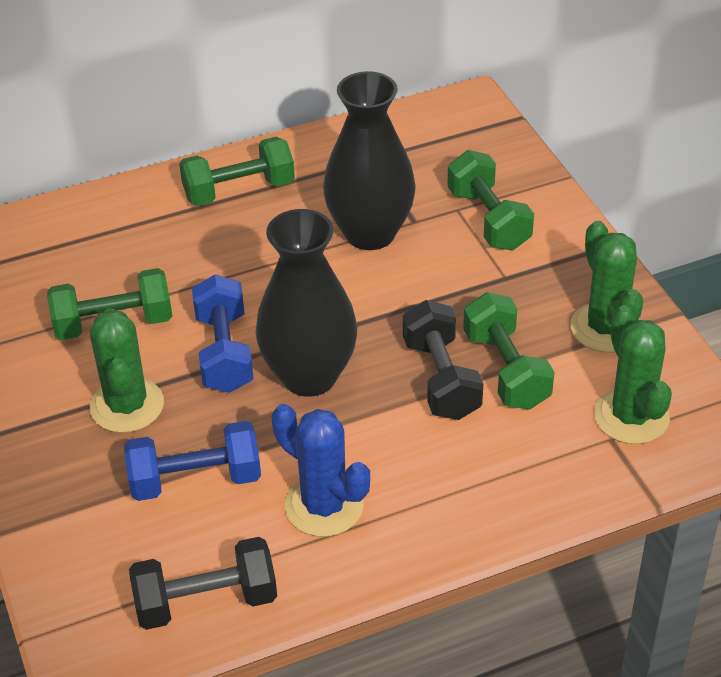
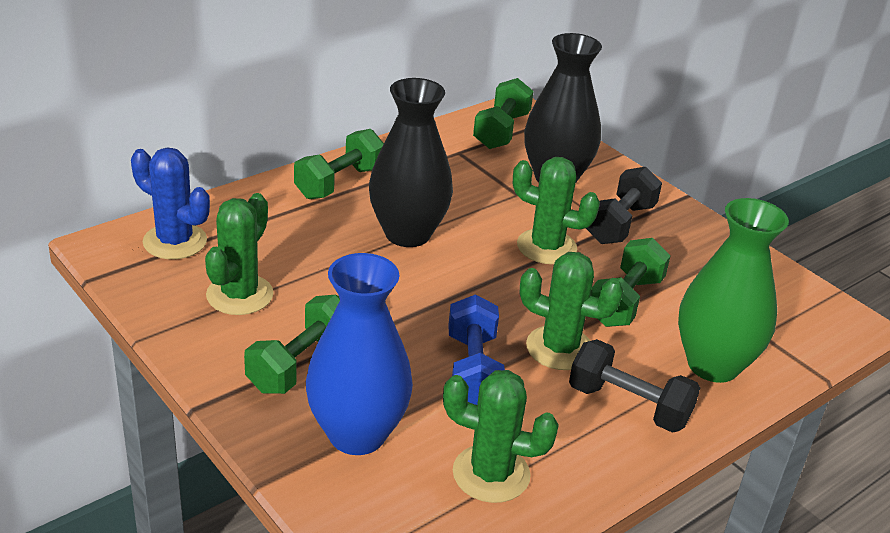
blue dumbbell: 2 -> 1
blue vase: 0 -> 1
green cactus: 3 -> 4
green vase: 0 -> 1

